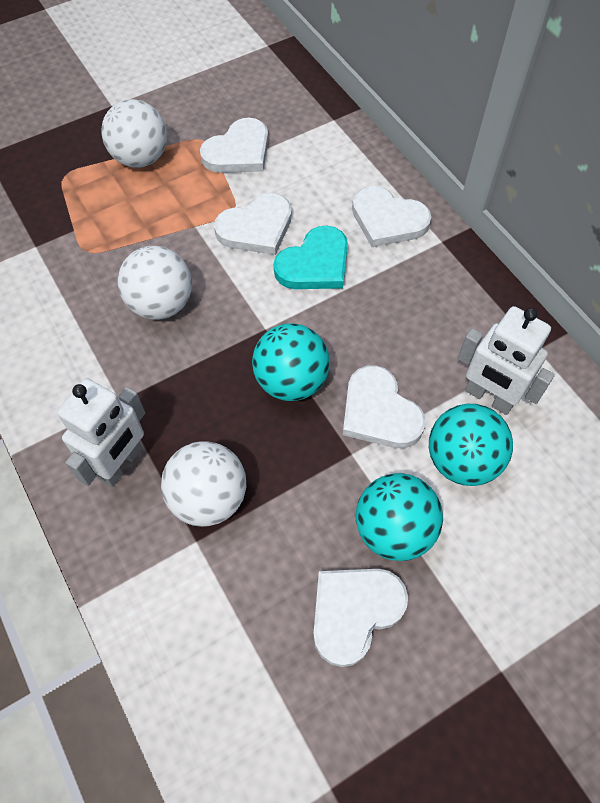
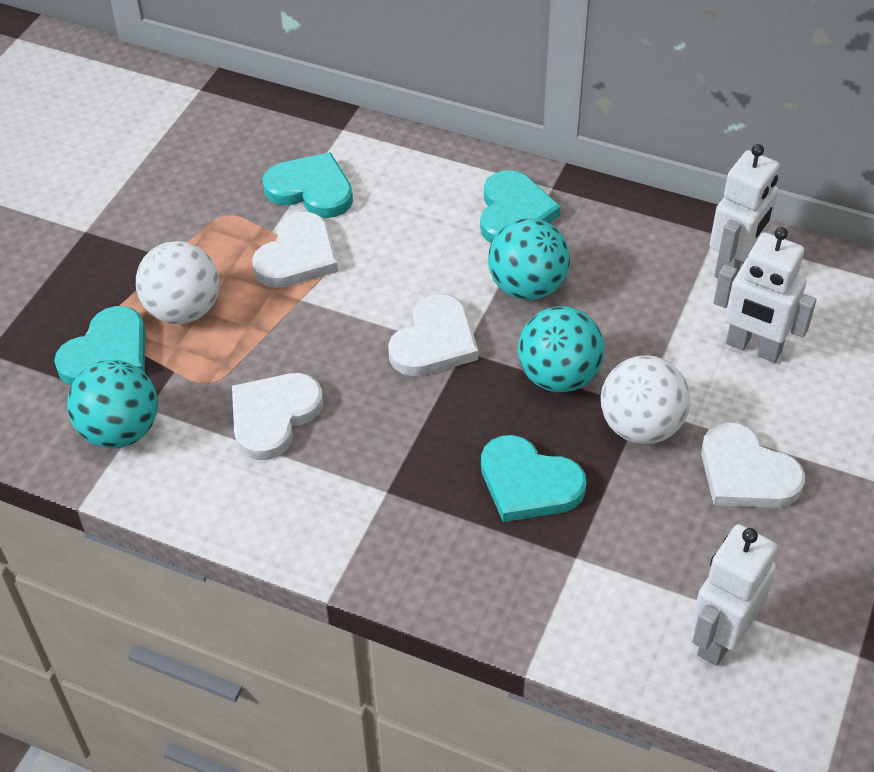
turquoise heart: 1 -> 4
white ball: 3 -> 2
white heart: 5 -> 4
white robot: 2 -> 3

